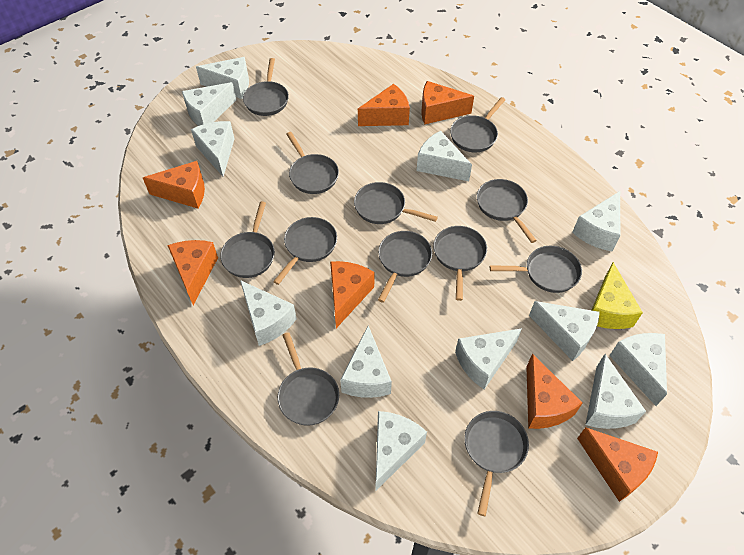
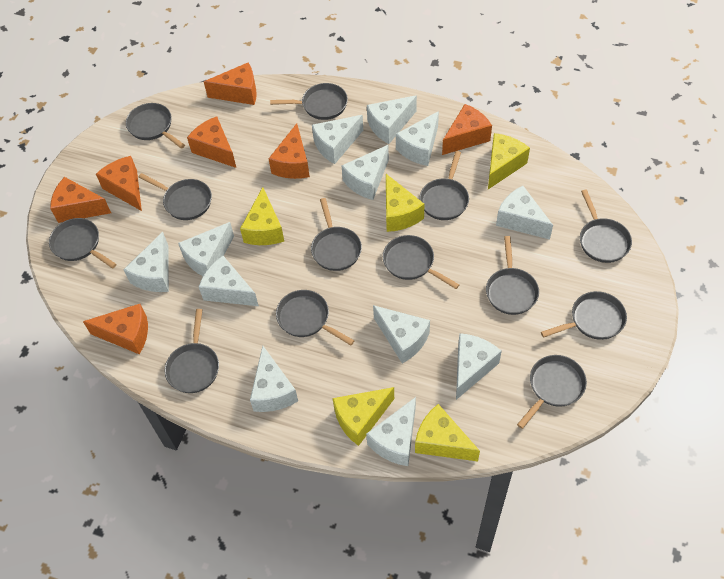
grey pan: 12 -> 13
yellow cheese: 1 -> 5

